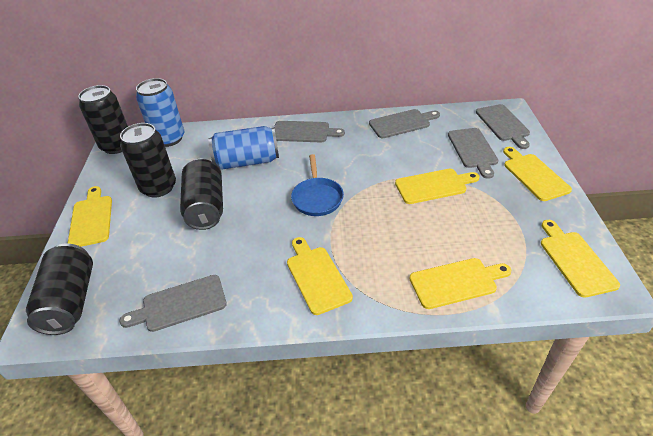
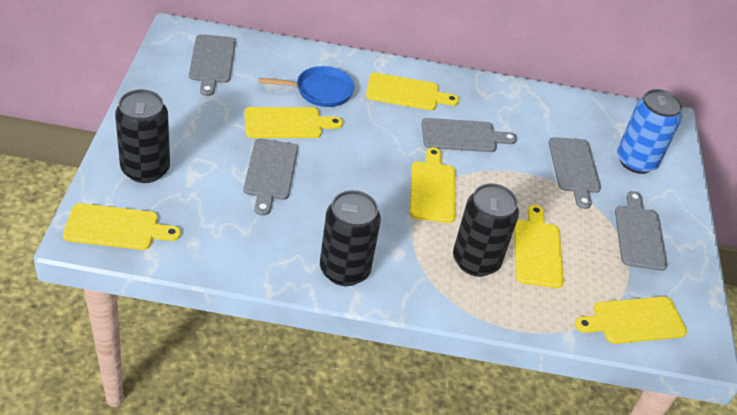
black can: 4 -> 3
blue can: 2 -> 1

